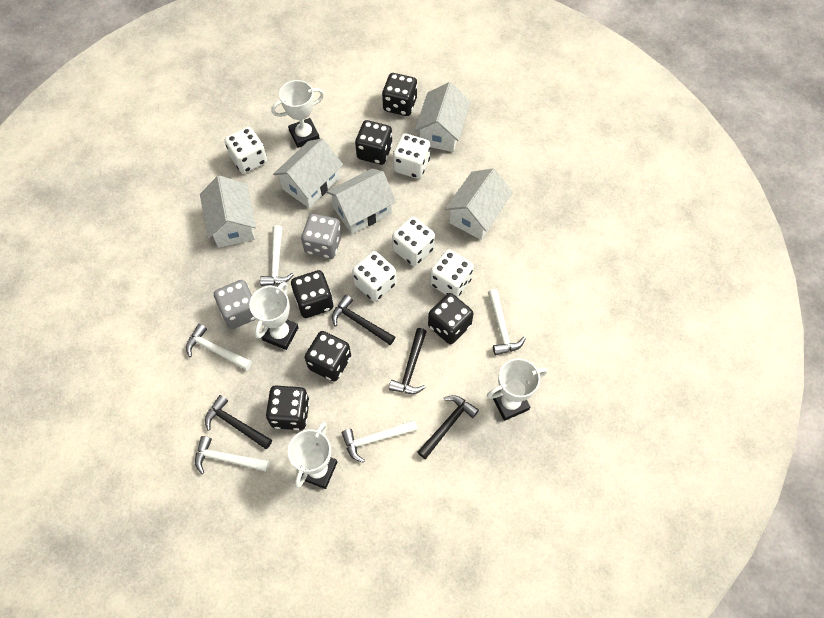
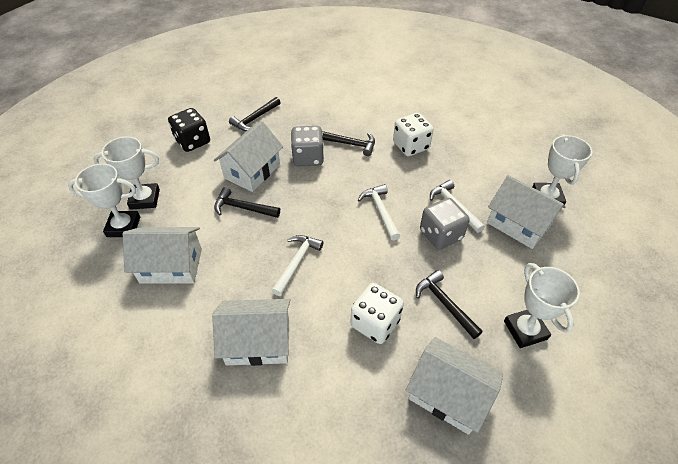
black dice: 6 -> 1
white dice: 5 -> 2
white hammer: 5 -> 3

